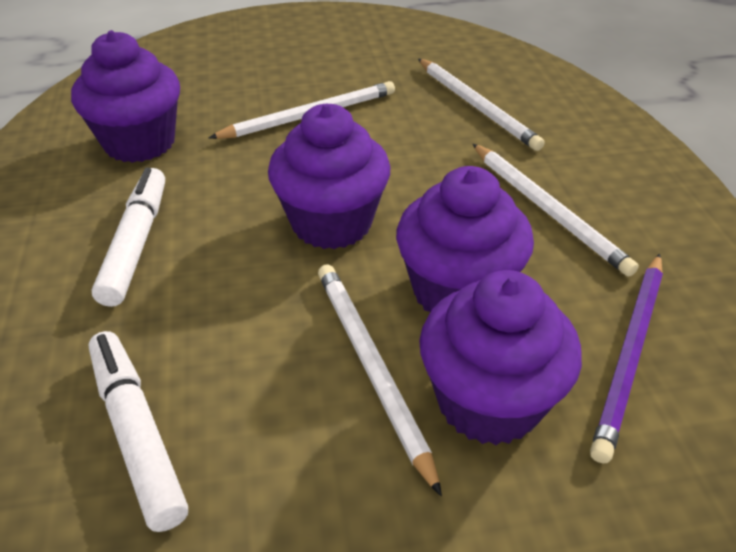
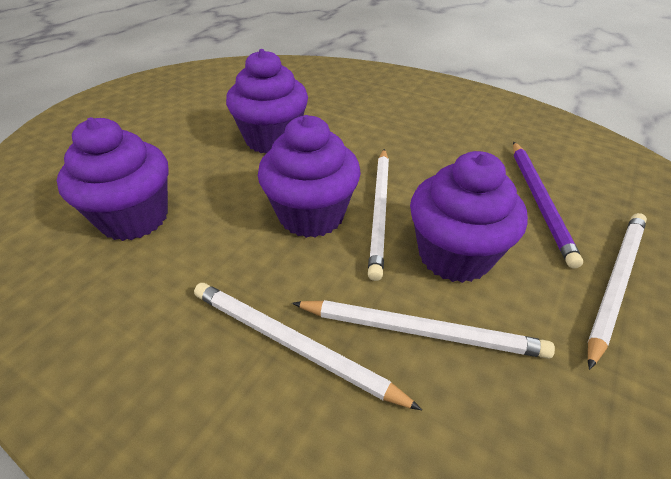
white marker: 2 -> 0

